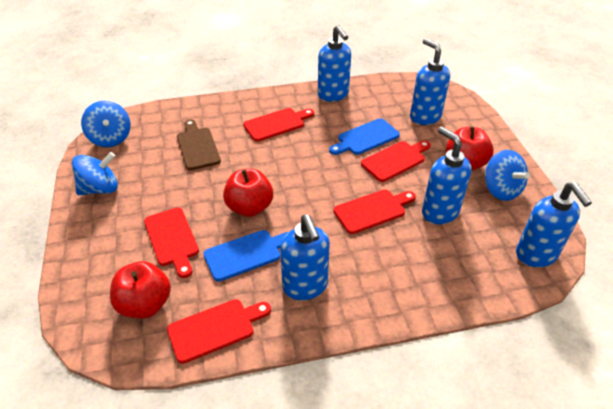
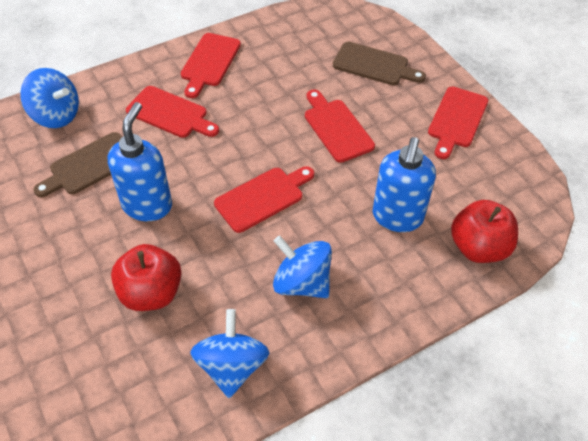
blue cutting board: 2 -> 0
blue soap dispenser: 5 -> 2
brown cutting board: 1 -> 2
red apple: 3 -> 2

